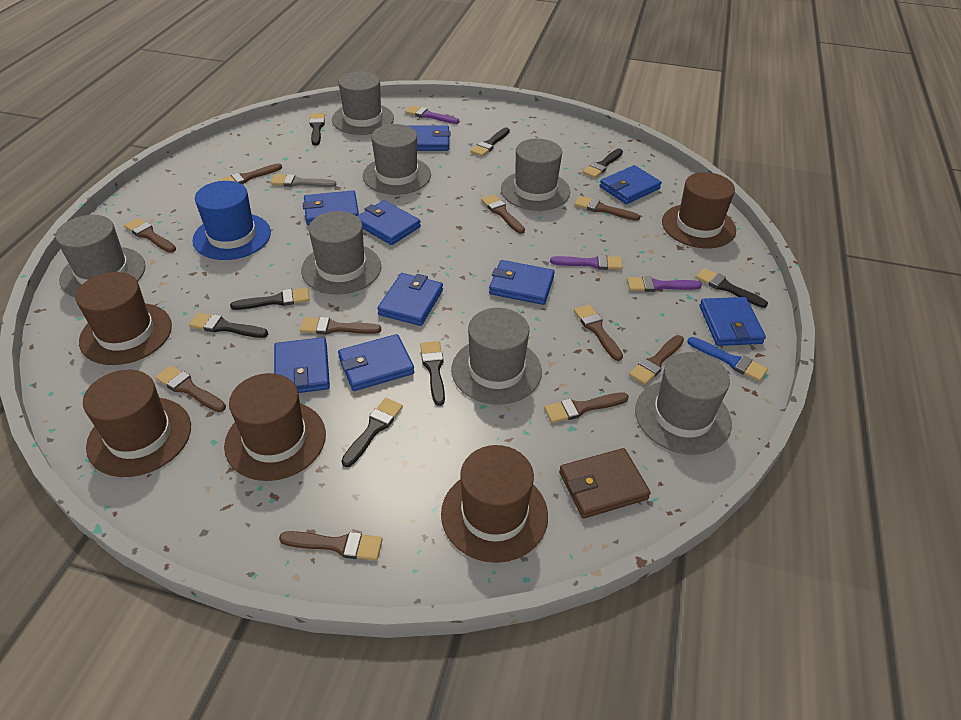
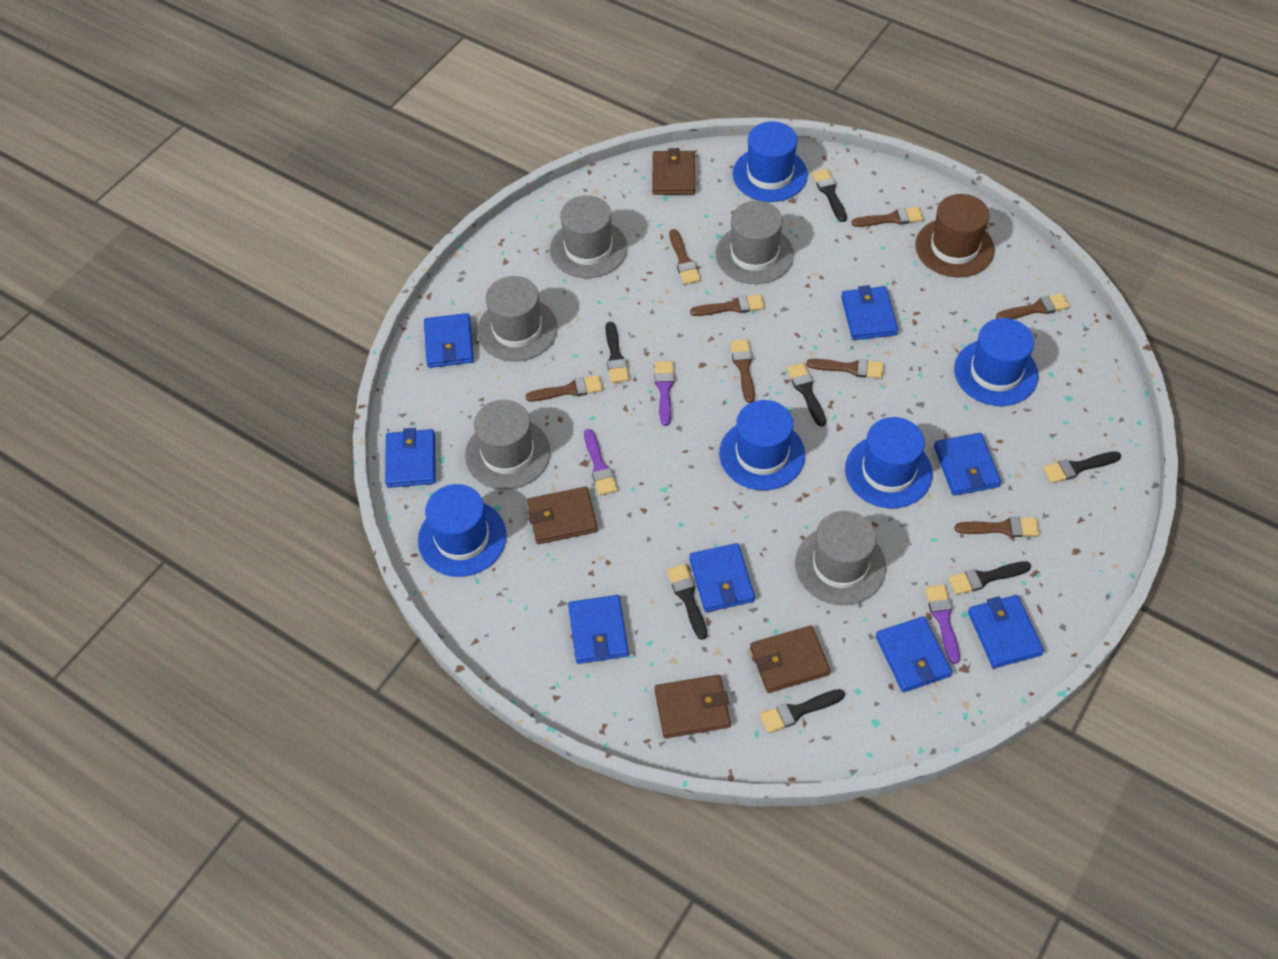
black brush: 8 -> 7
blue brush: 1 -> 0
blue hat: 1 -> 5
blue wallet: 9 -> 8
brown brush: 10 -> 8
brown hat: 5 -> 1
brown wallet: 1 -> 4
grey brush: 1 -> 0
grey hat: 7 -> 5

